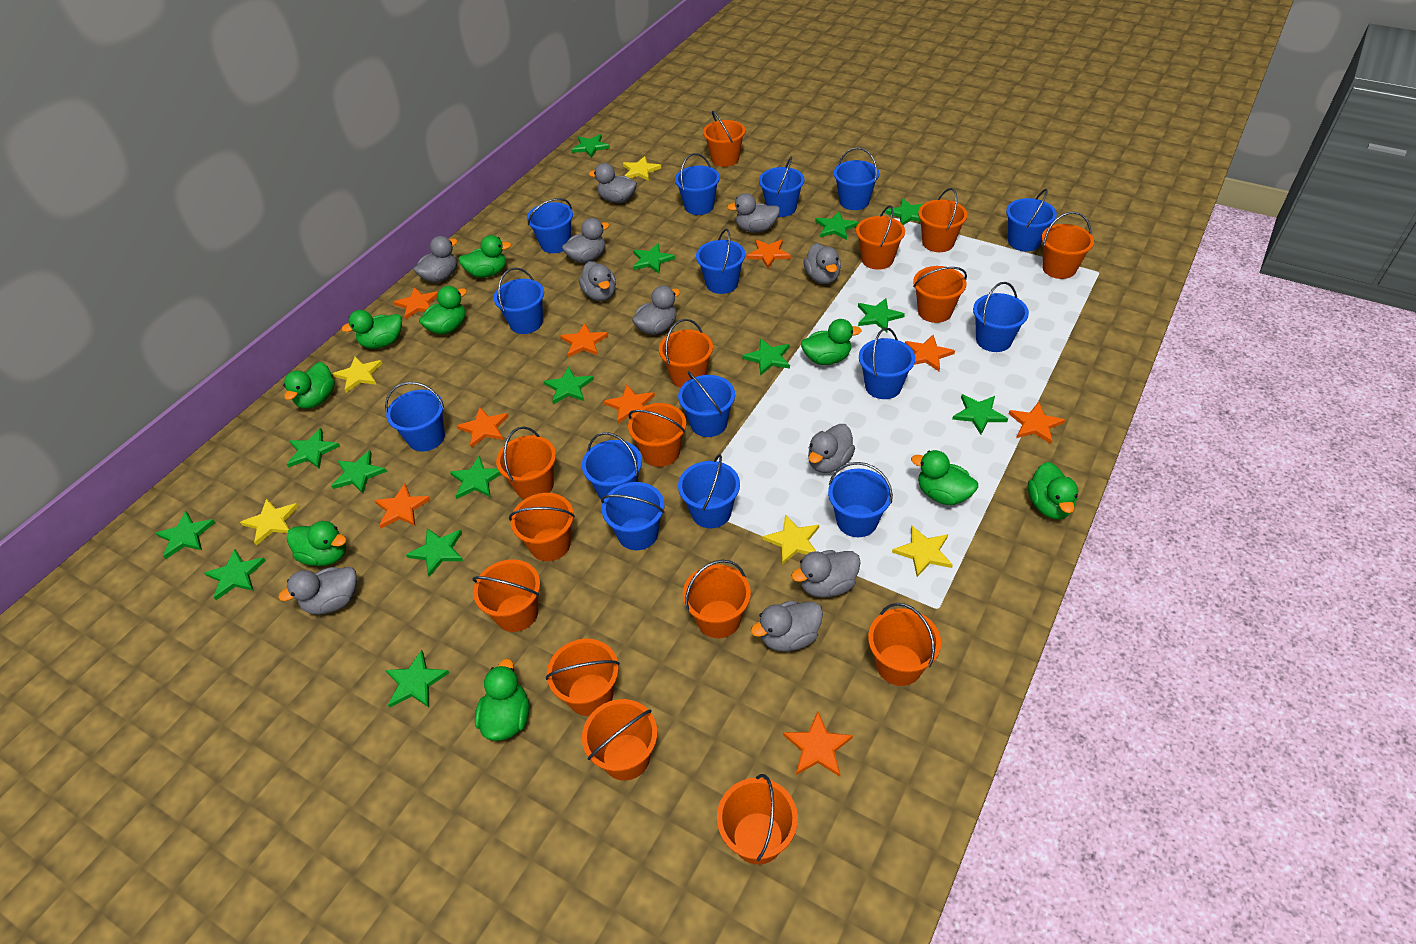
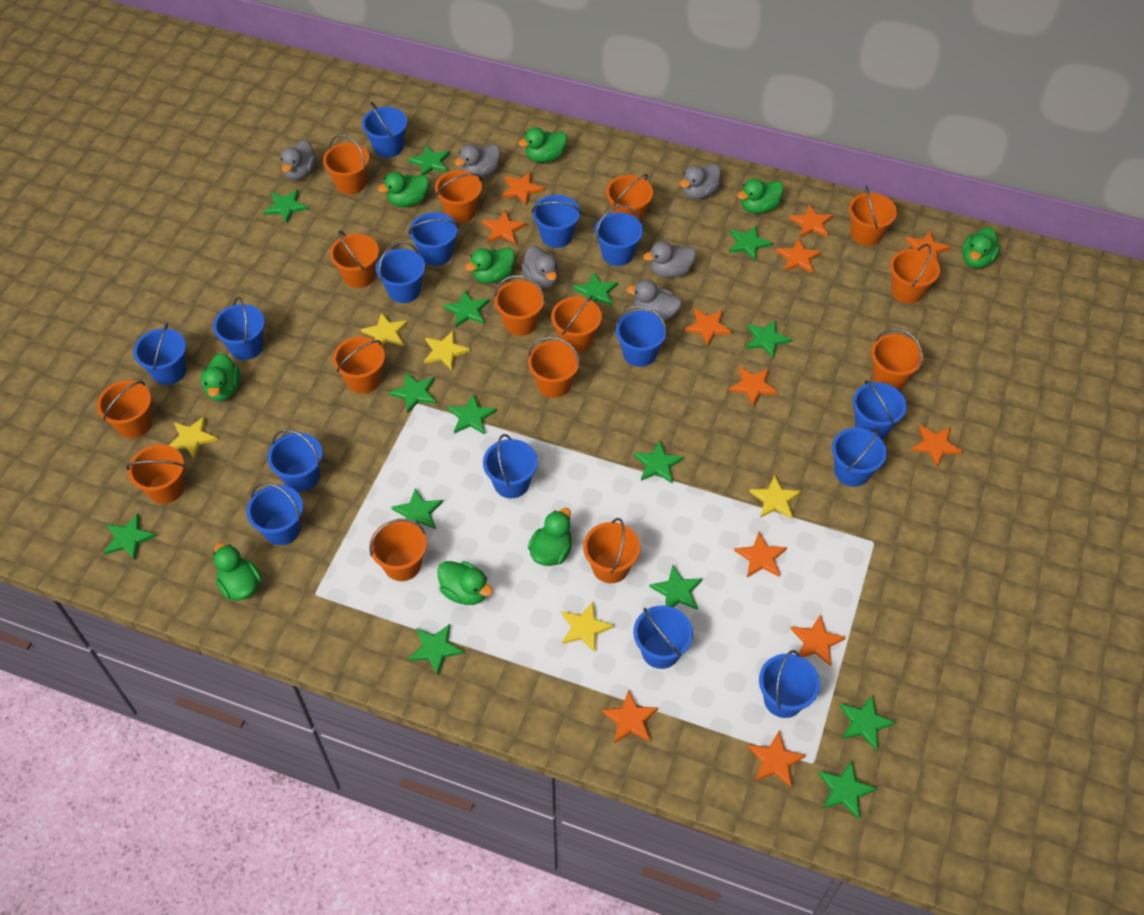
grey duck: 11 -> 6
orange star: 9 -> 12

